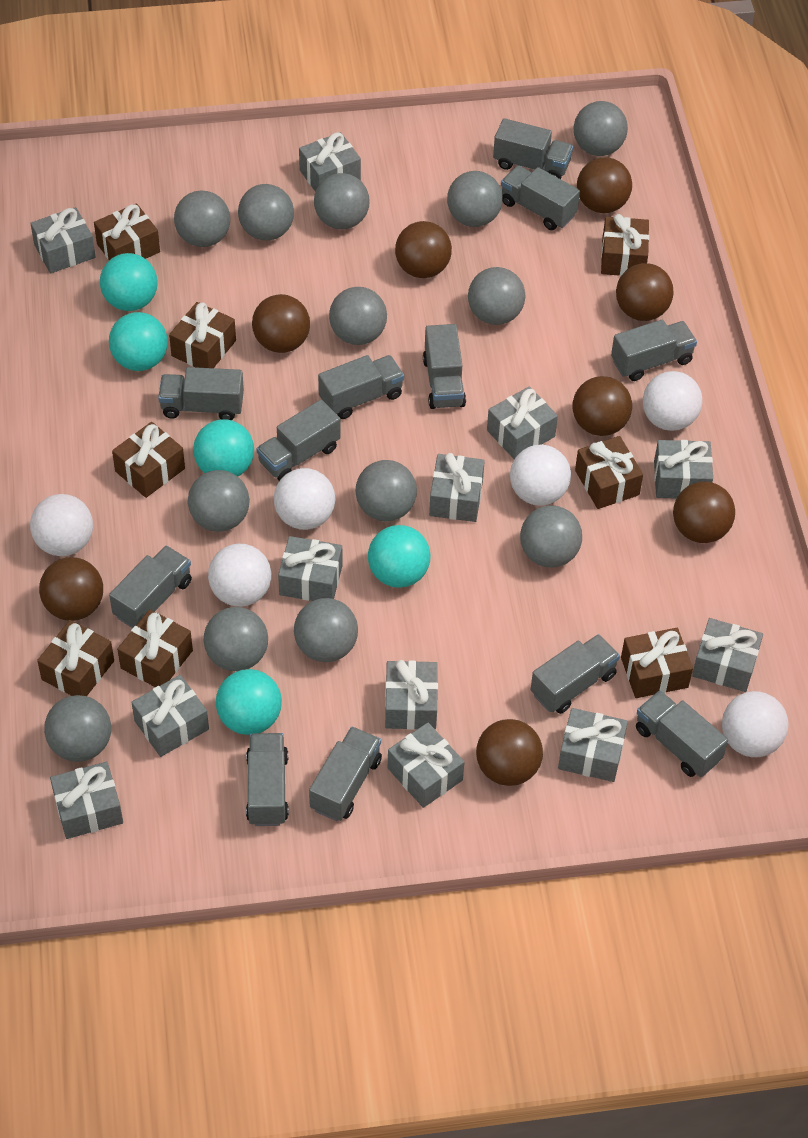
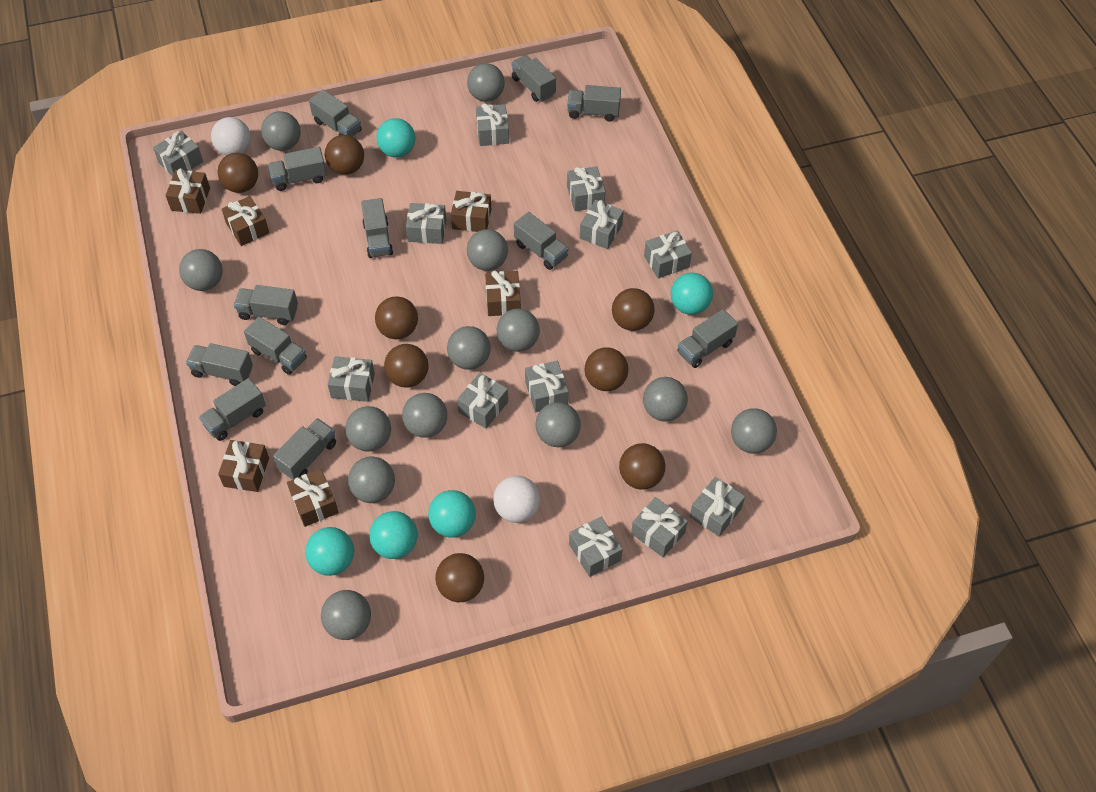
brown gift: 8 -> 6
white ball: 6 -> 2

